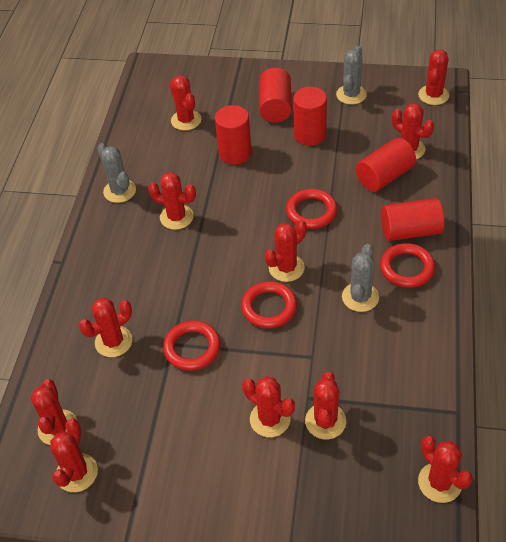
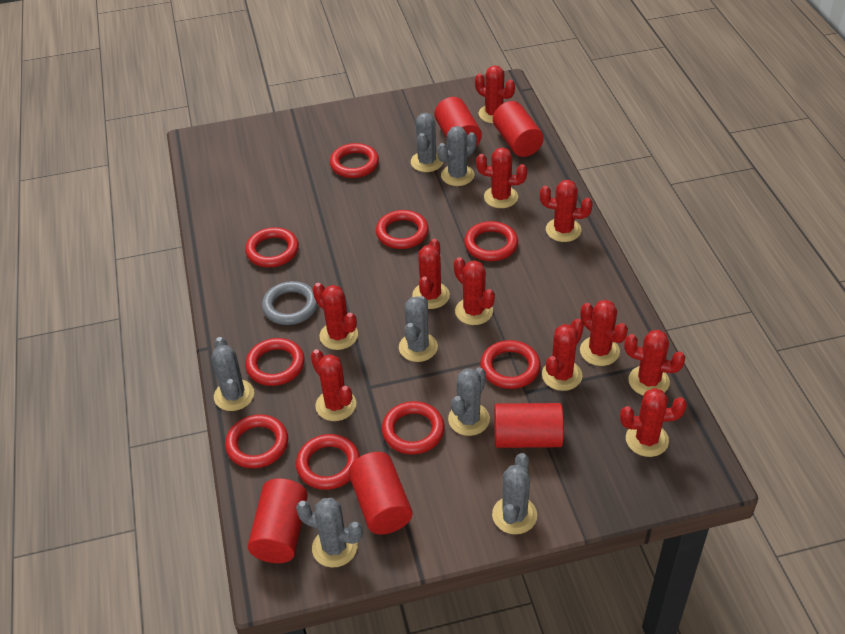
grey cactus: 3 -> 7
grey ring: 0 -> 1
red ring: 4 -> 9

